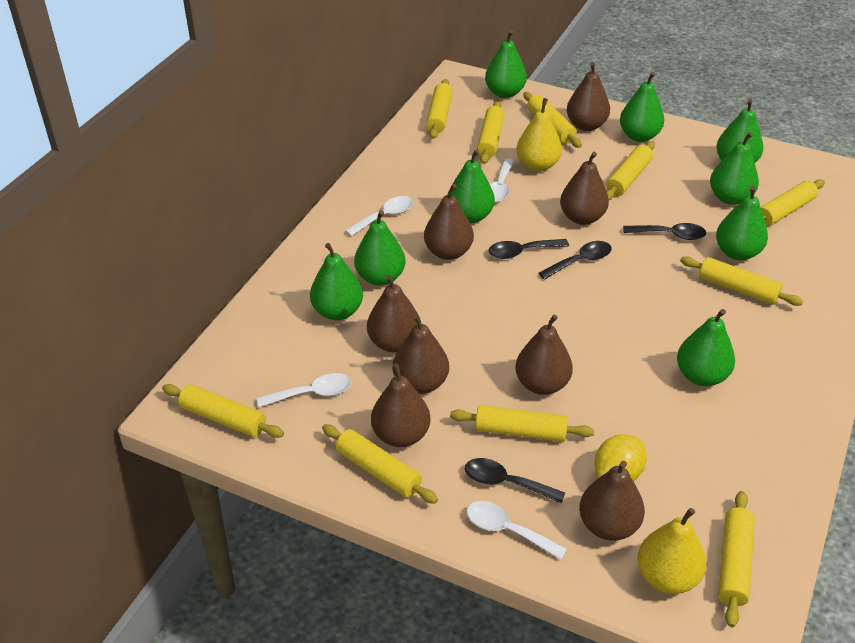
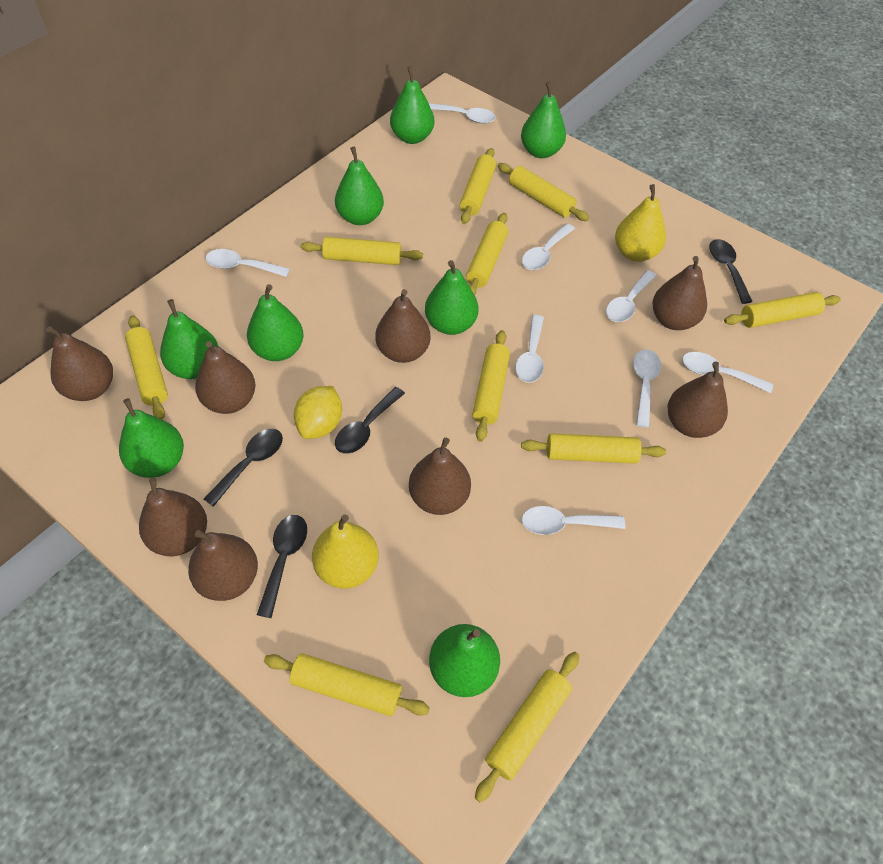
green pear: 9 -> 8
white spoon: 4 -> 8

